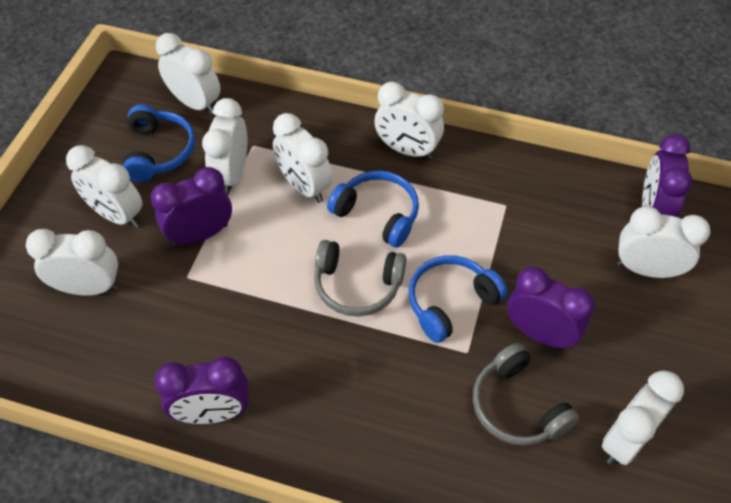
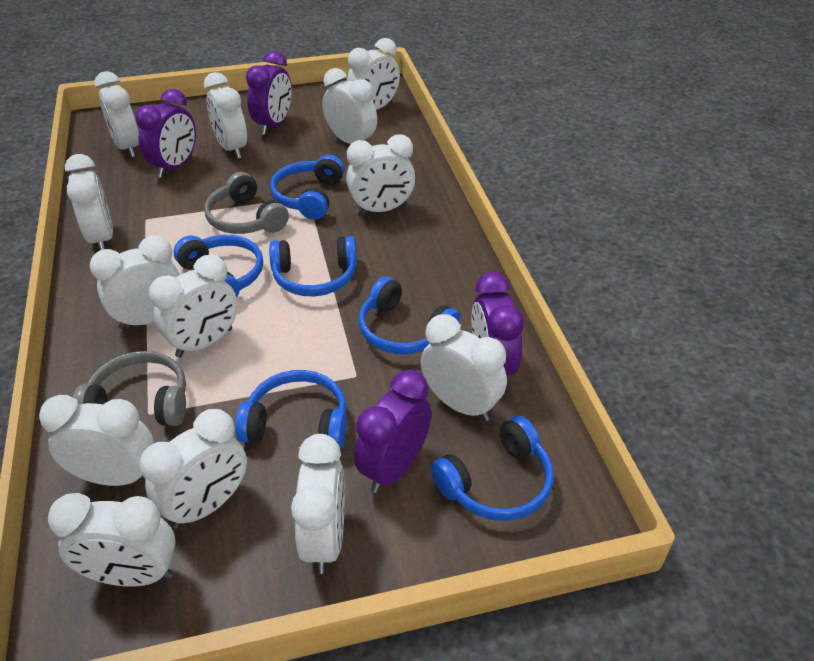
blue headphones: 3 -> 6
white clock: 8 -> 13

